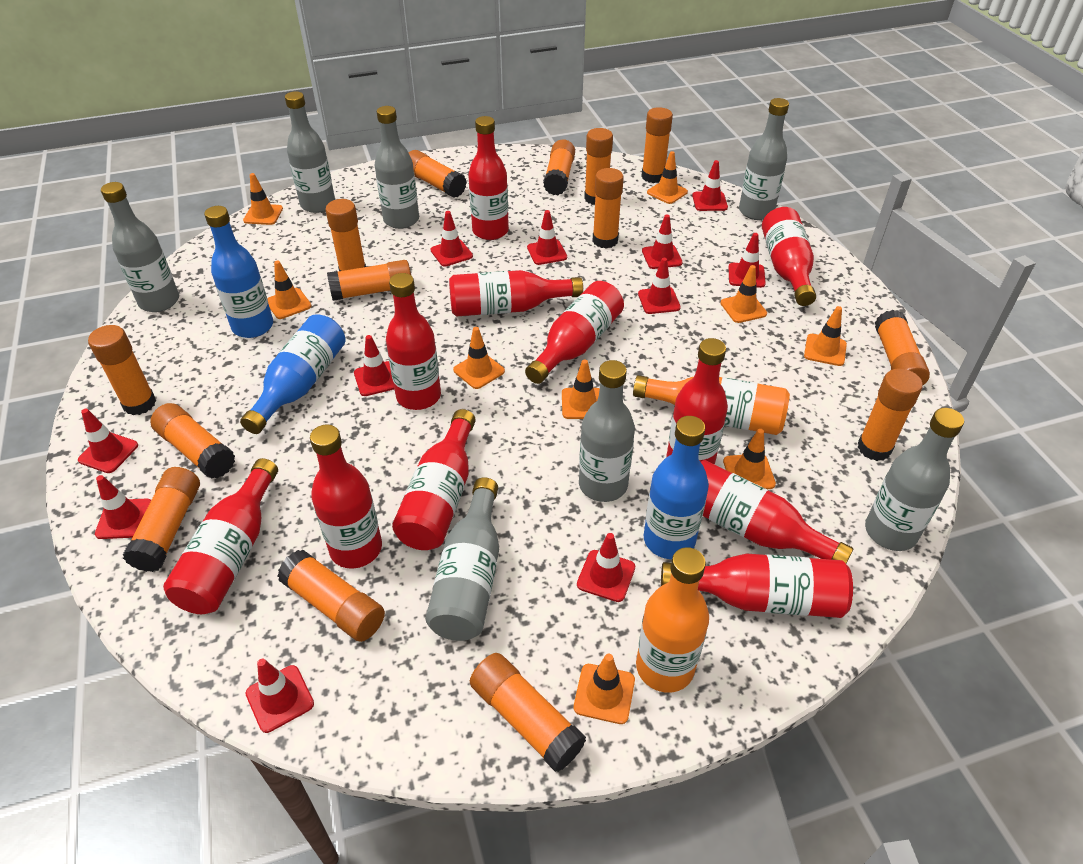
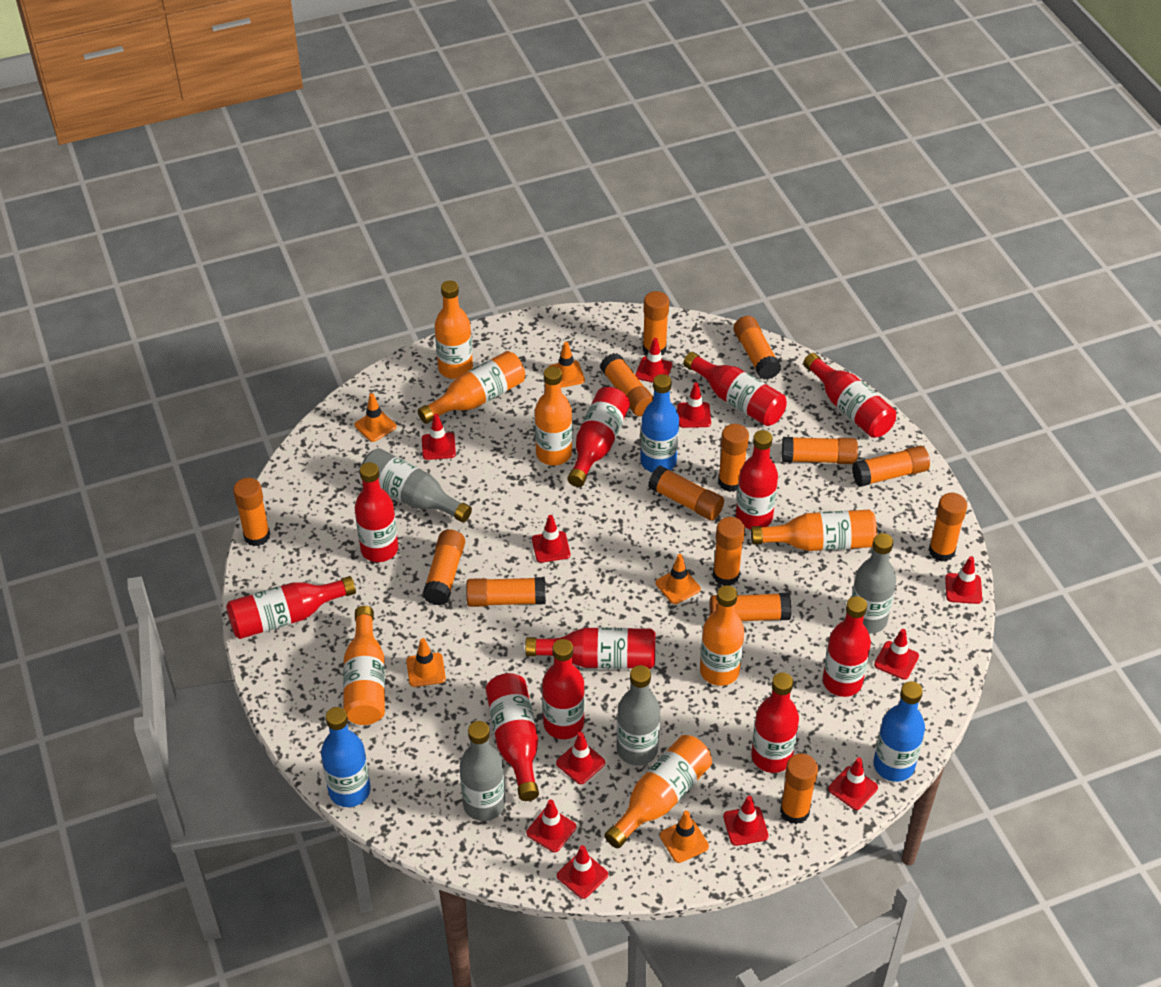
grey bottle: 7 -> 4
orange bottle: 2 -> 7
orange traffic cone: 9 -> 5

